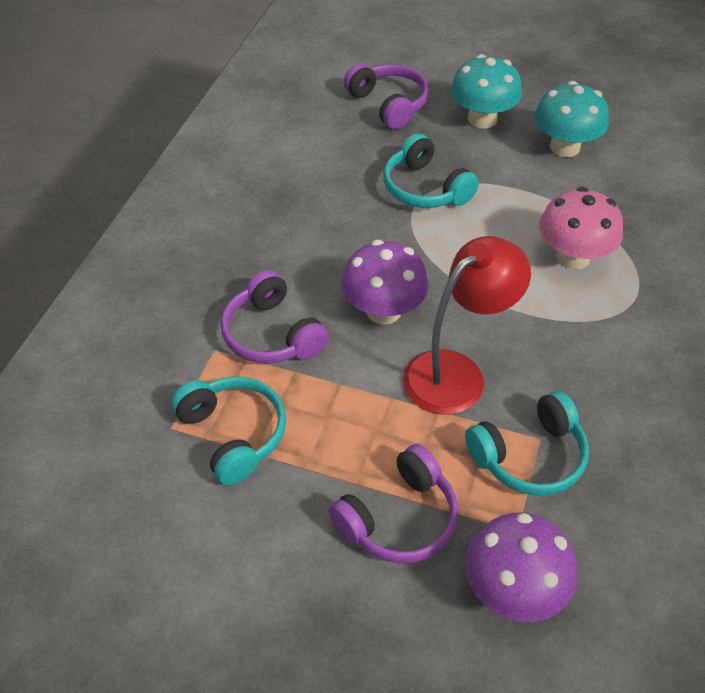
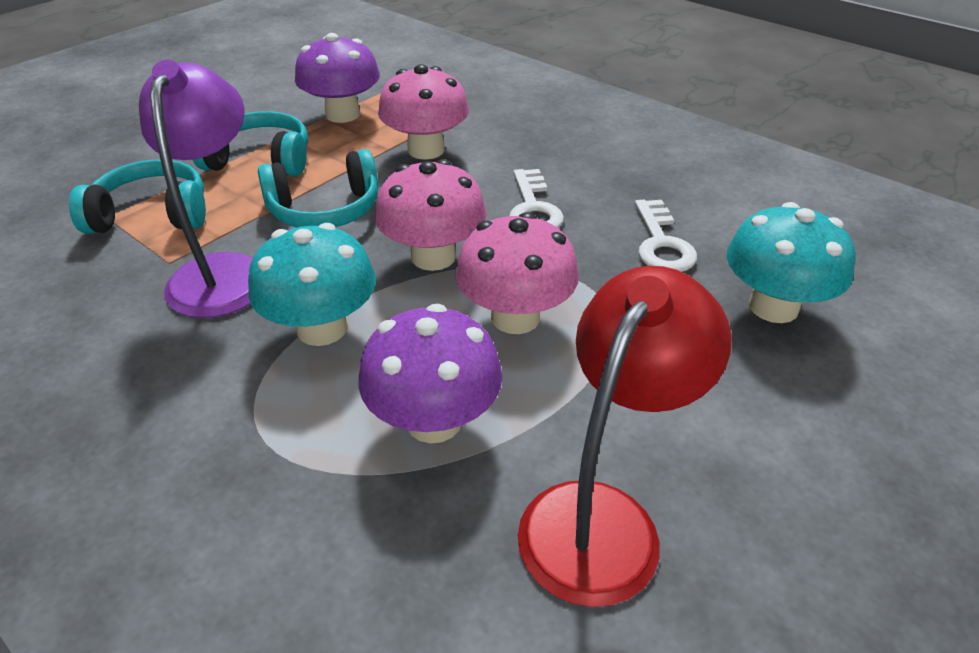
pink mushroom: 1 -> 3
purple headphones: 3 -> 0
purple lamp: 0 -> 1
white key: 0 -> 2

